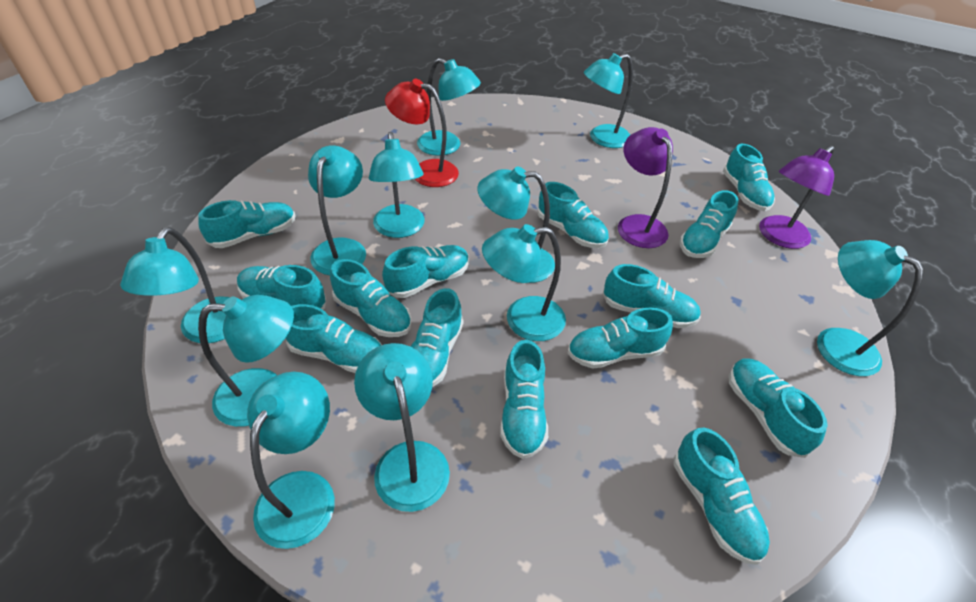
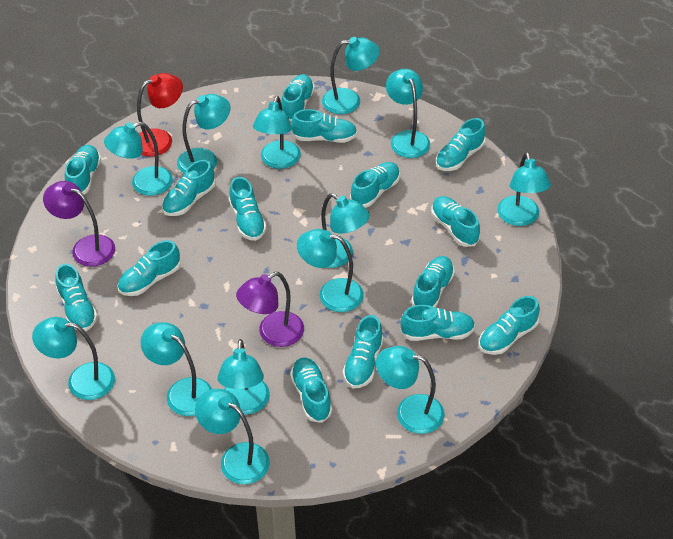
turquoise lamp: 11 -> 13
turquoise shoe: 14 -> 15

